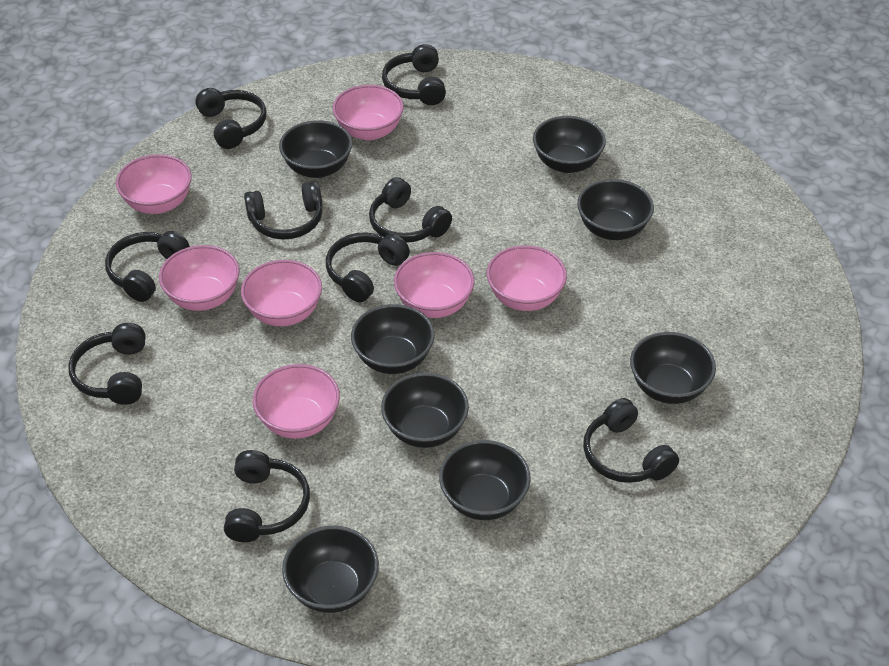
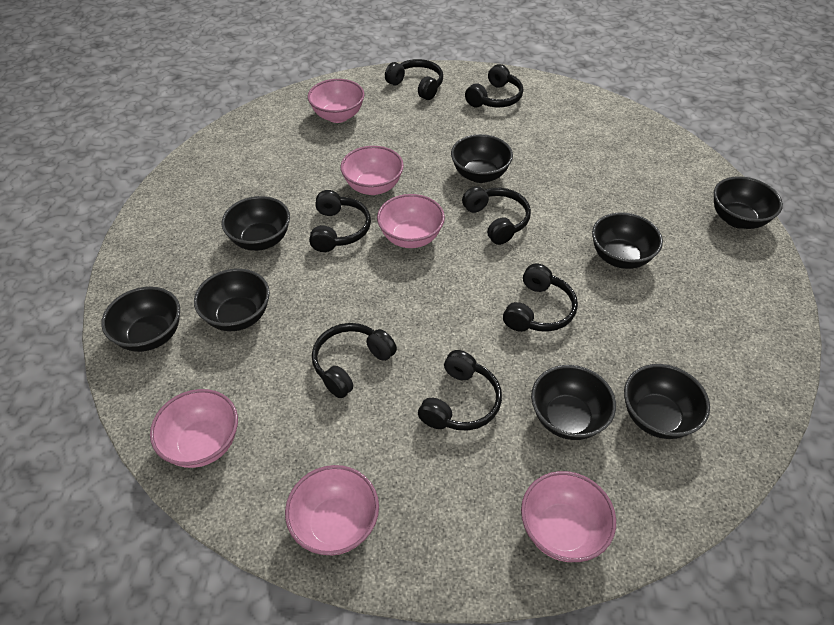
black headphones: 9 -> 7
pink bowl: 7 -> 6

